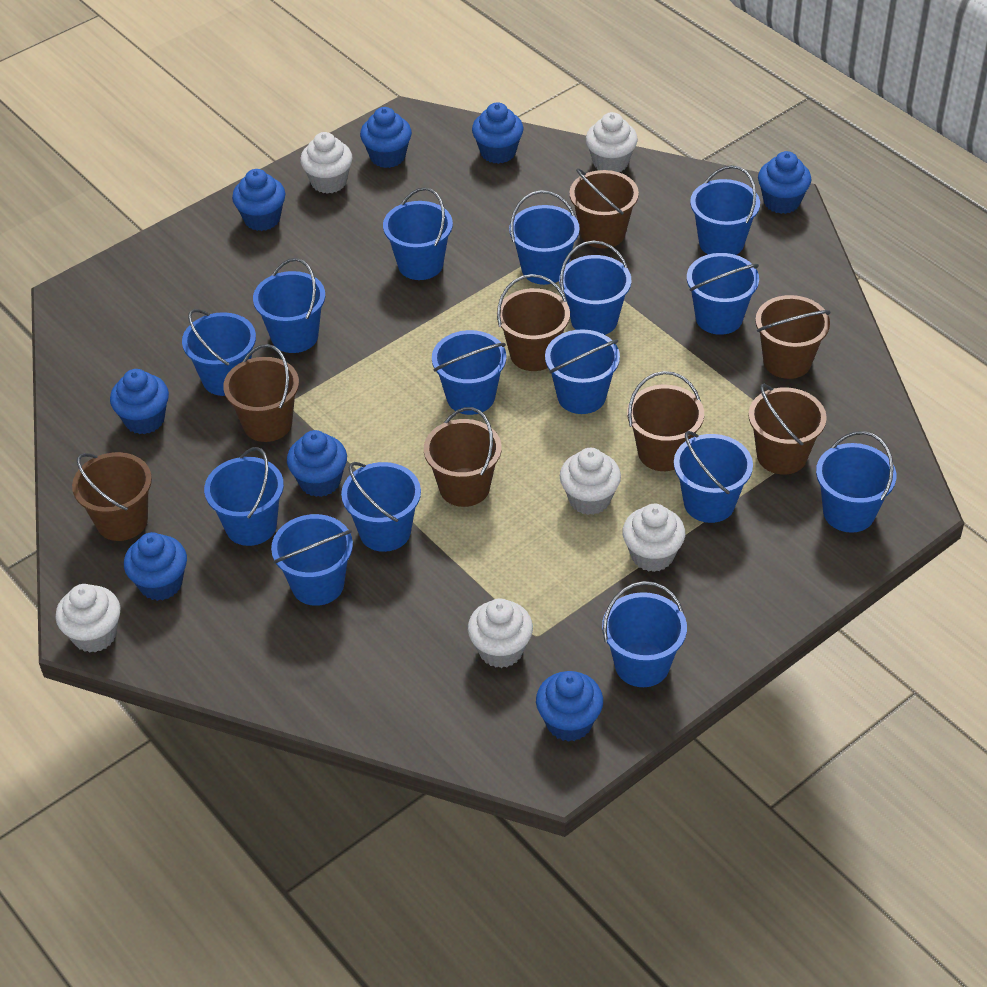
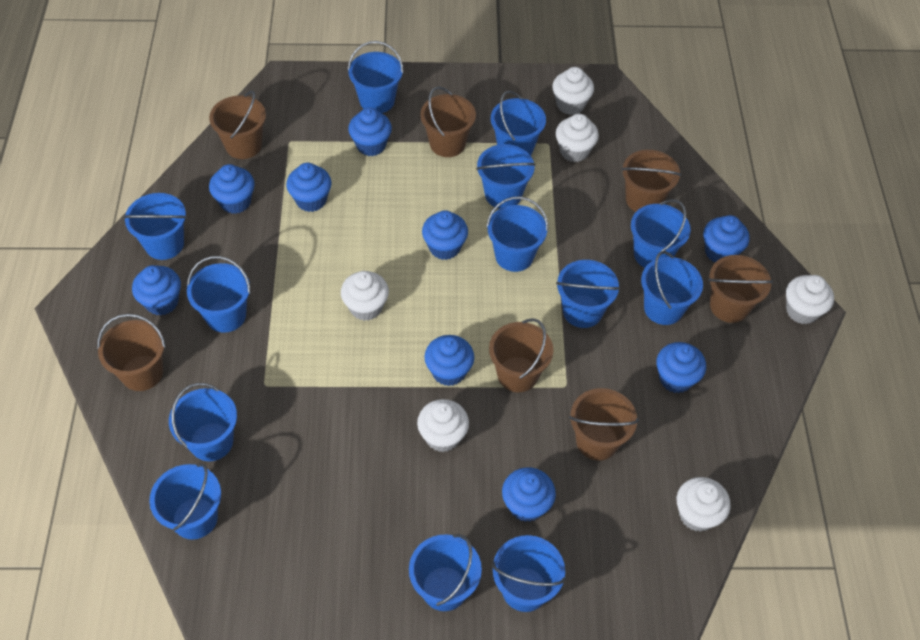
blue bucket: 15 -> 13
blue cupcake: 8 -> 9
brown bucket: 8 -> 7

